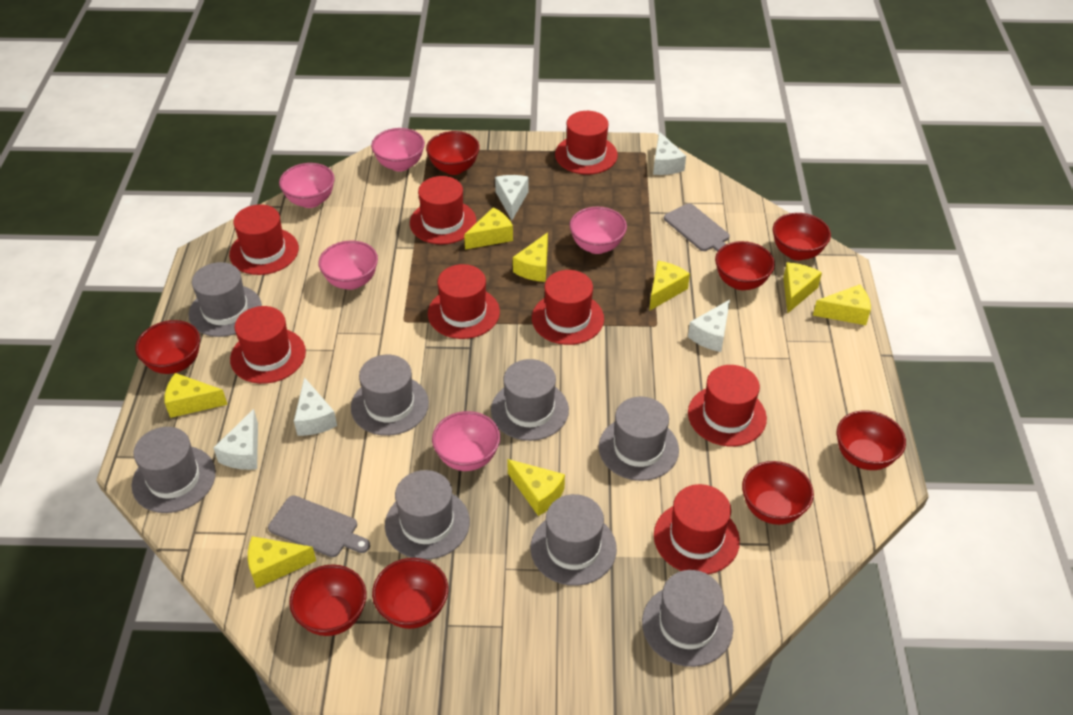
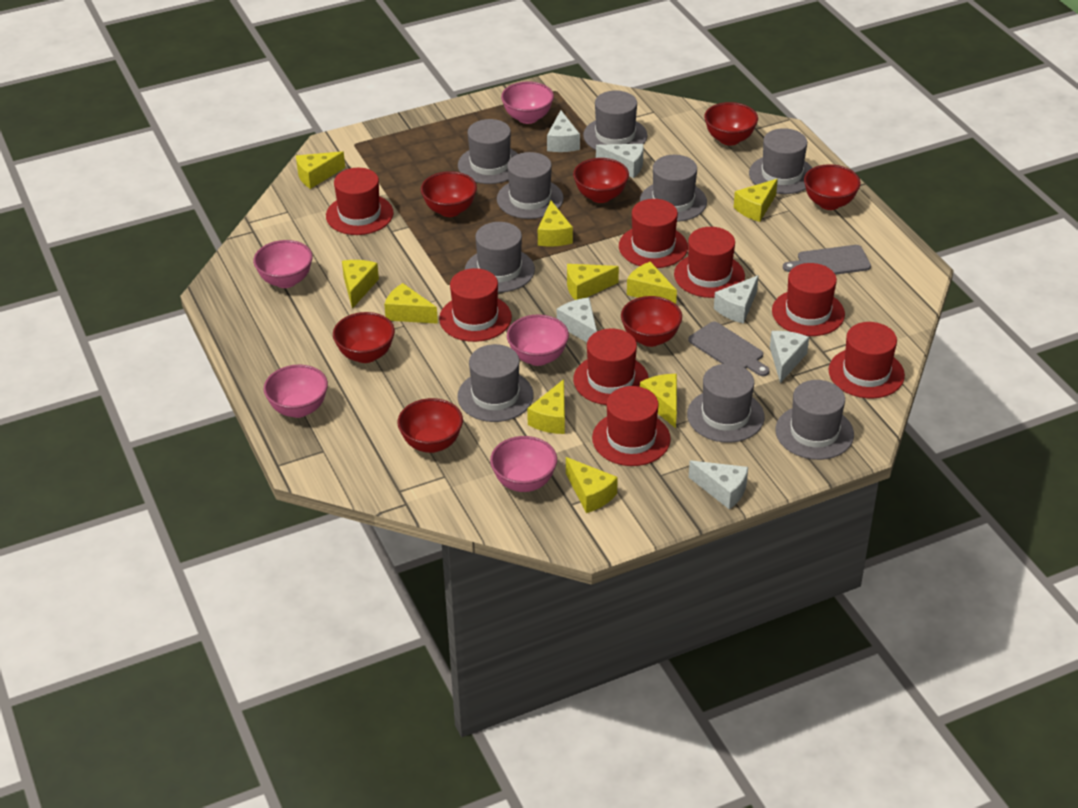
grey hat: 8 -> 9
red bowl: 8 -> 7
white cheese: 5 -> 6
yellow cheese: 8 -> 10

